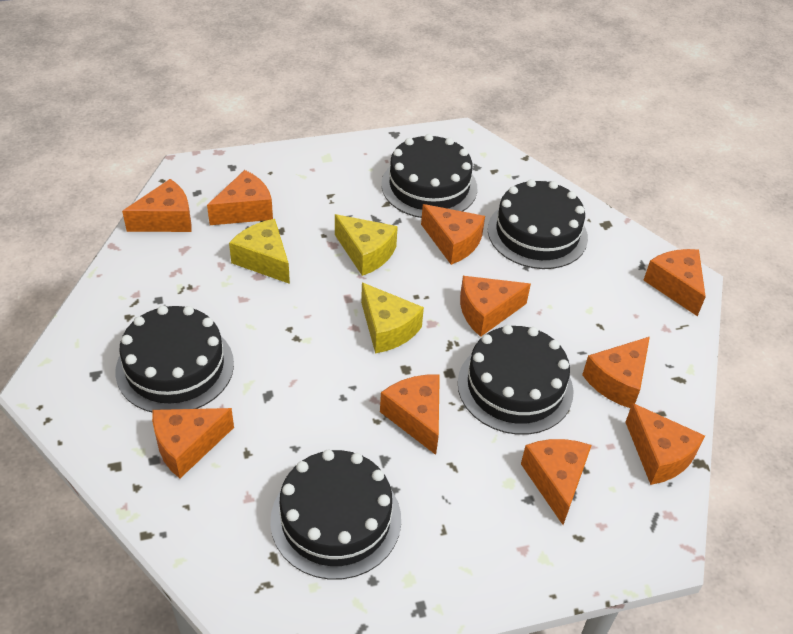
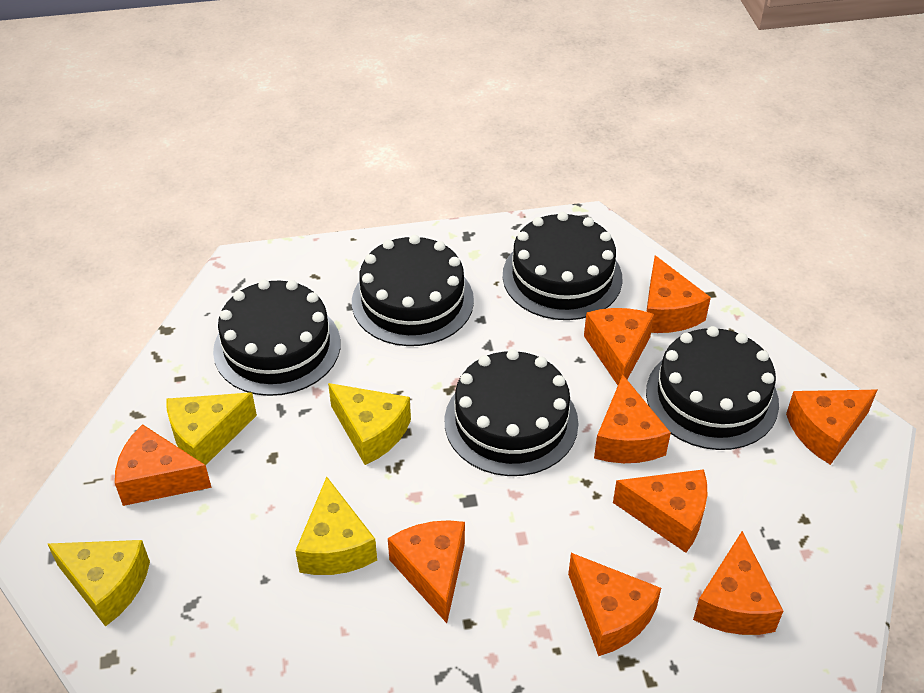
orange cheese: 10 -> 9
yellow cheese: 3 -> 4

